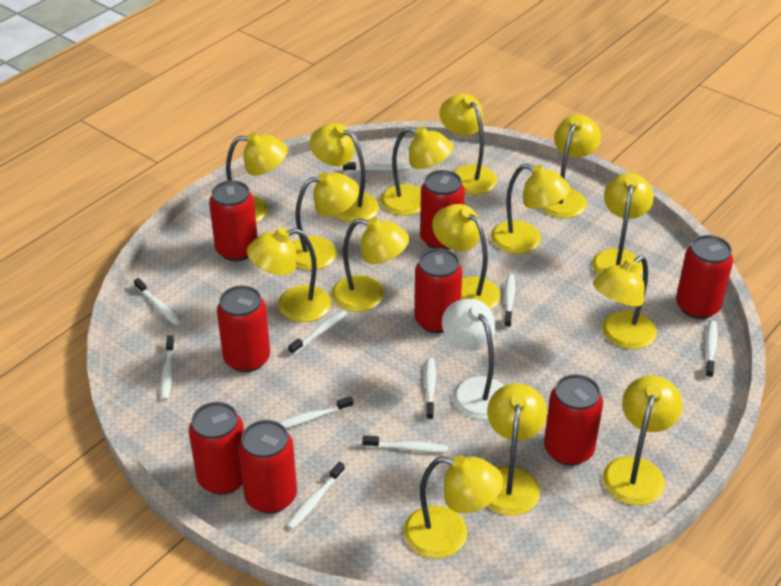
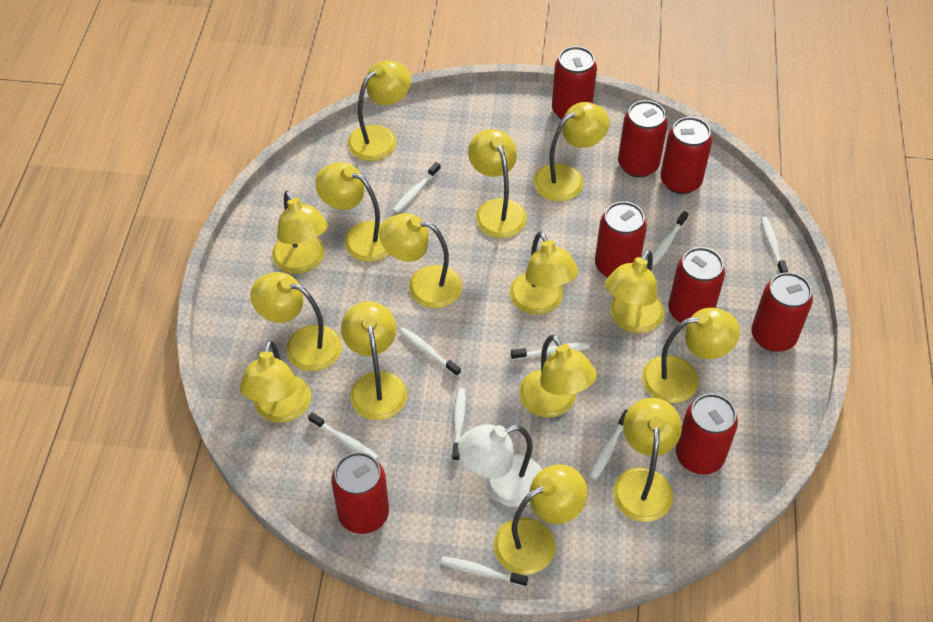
white toothbrush: 10 -> 9

